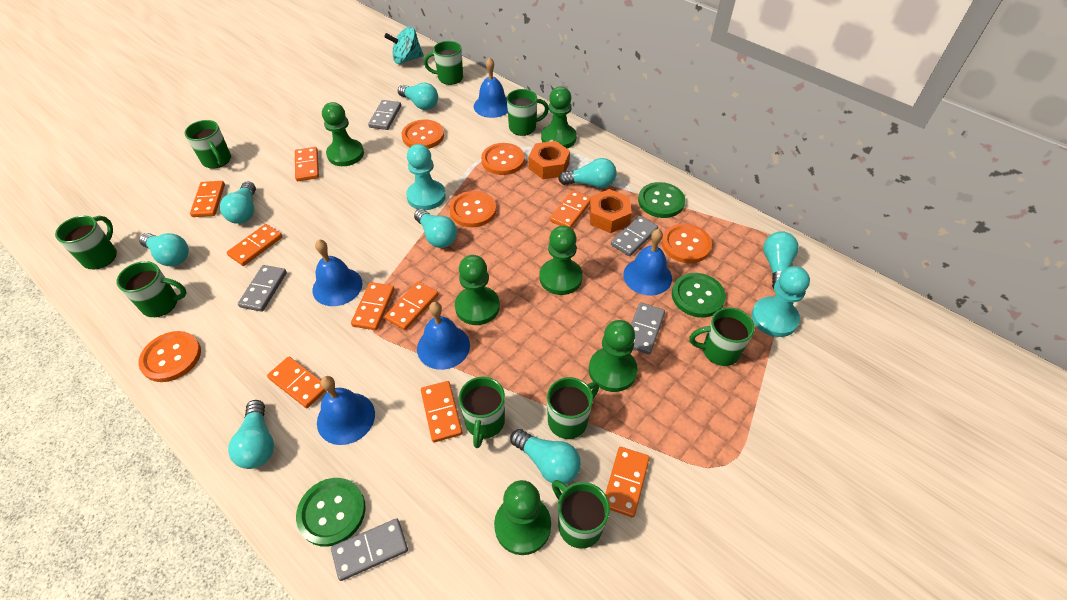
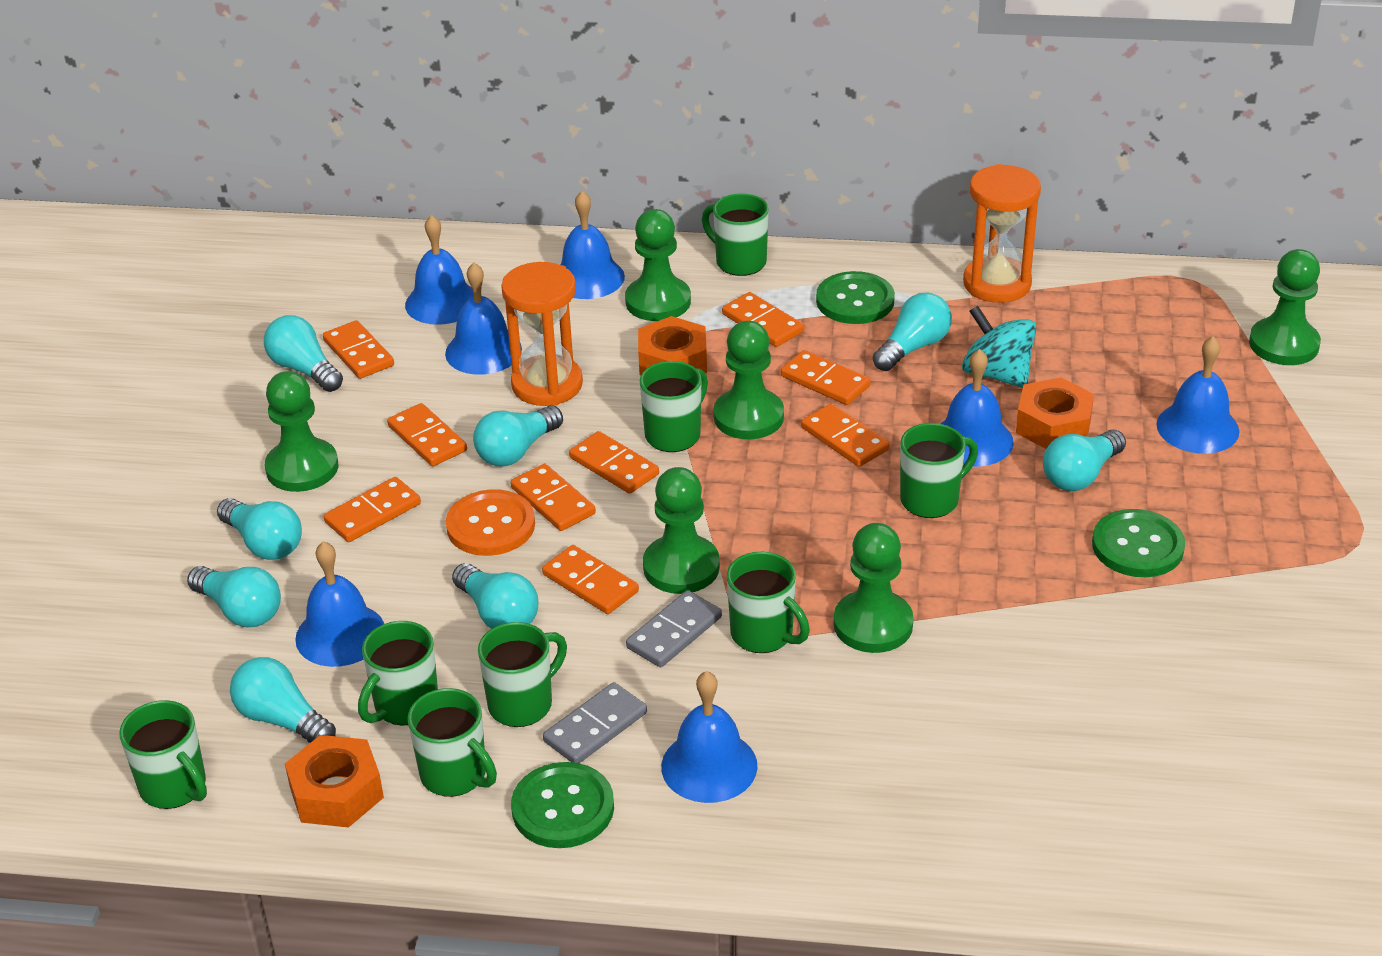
blue bell: 5 -> 7
green mug: 9 -> 8
grey domino: 5 -> 2
orange button: 5 -> 1
orange hourglass: 0 -> 2
orange nut: 2 -> 3
turquoise pawn: 2 -> 0

